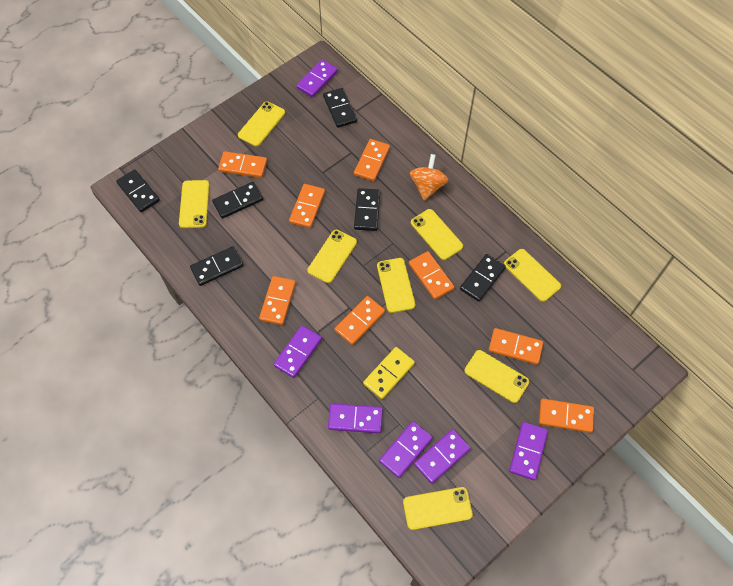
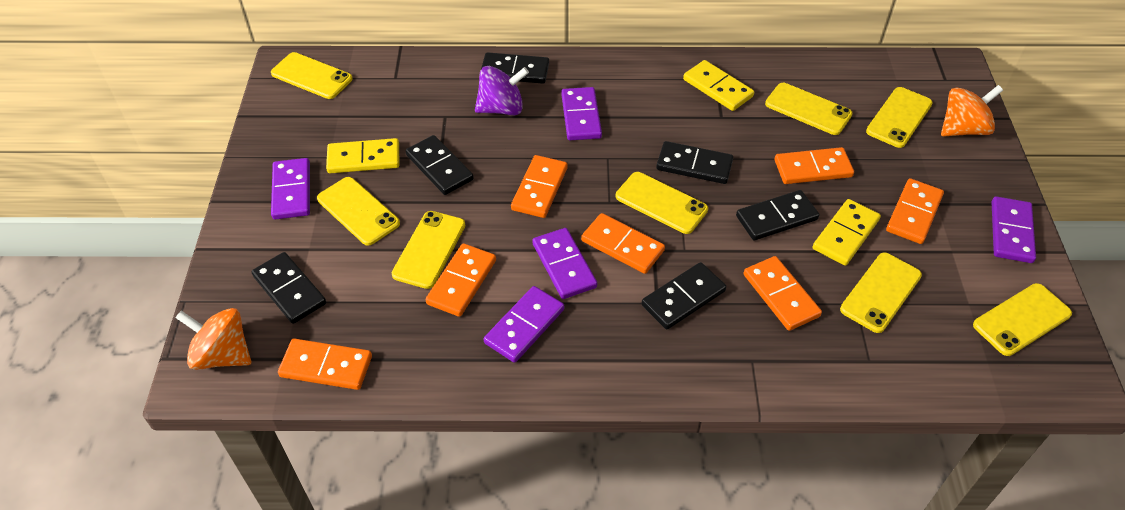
orange domino: 8 -> 7
orange spinning top: 1 -> 2
purple domino: 6 -> 5
purple spinning top: 0 -> 1
yellow domino: 1 -> 3

